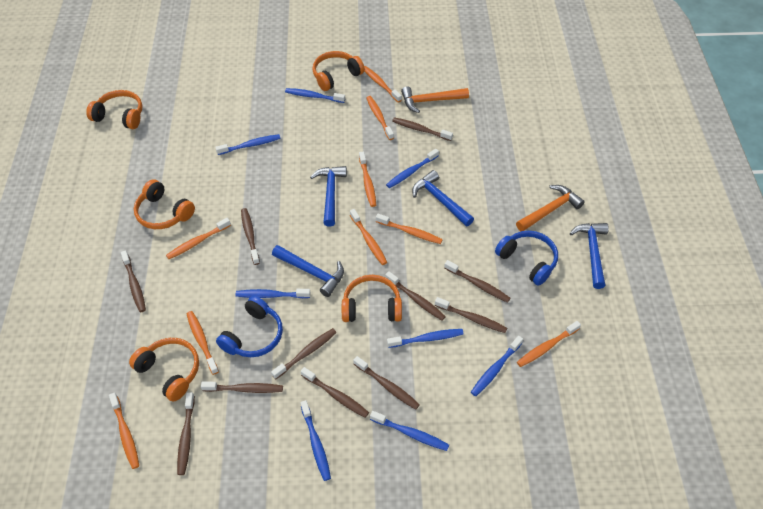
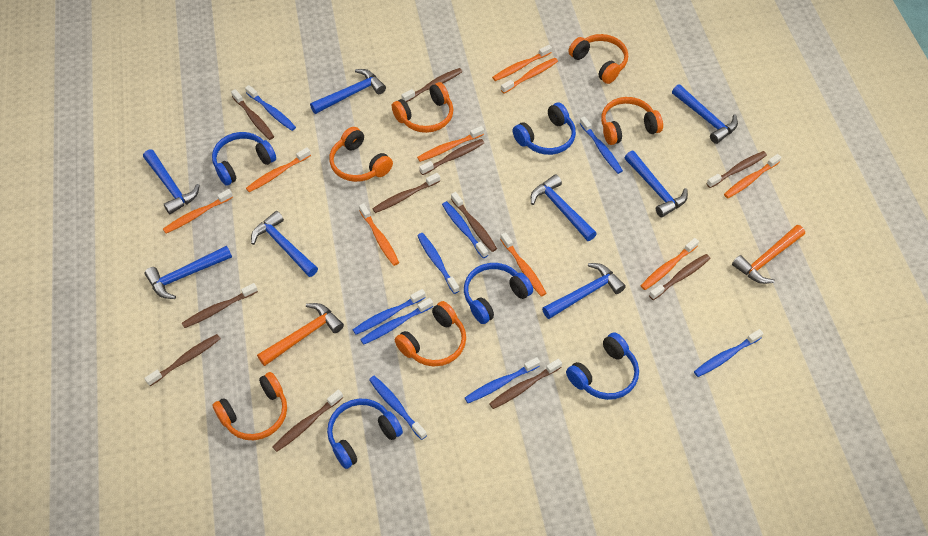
blue hammer: 4 -> 8
blue headphones: 2 -> 5
blue toothbrush: 8 -> 9
orange headphones: 5 -> 6

